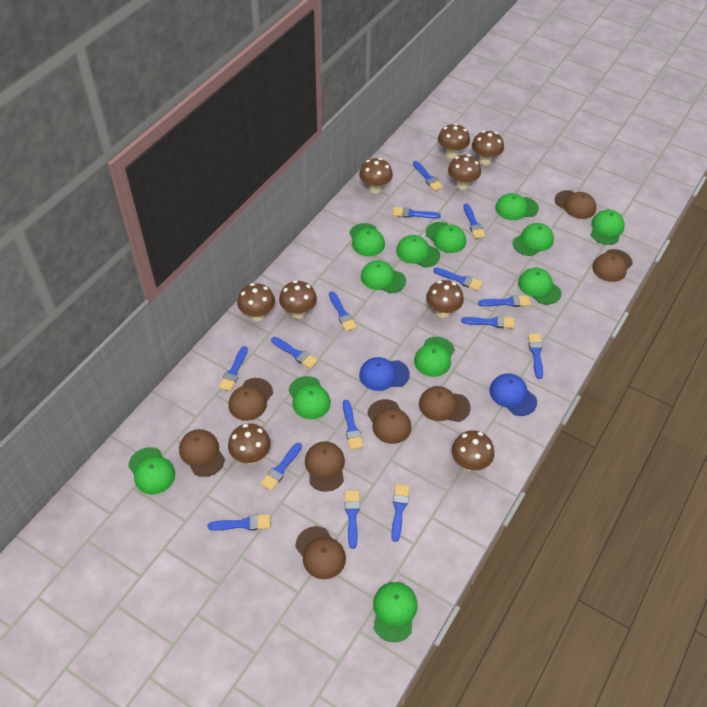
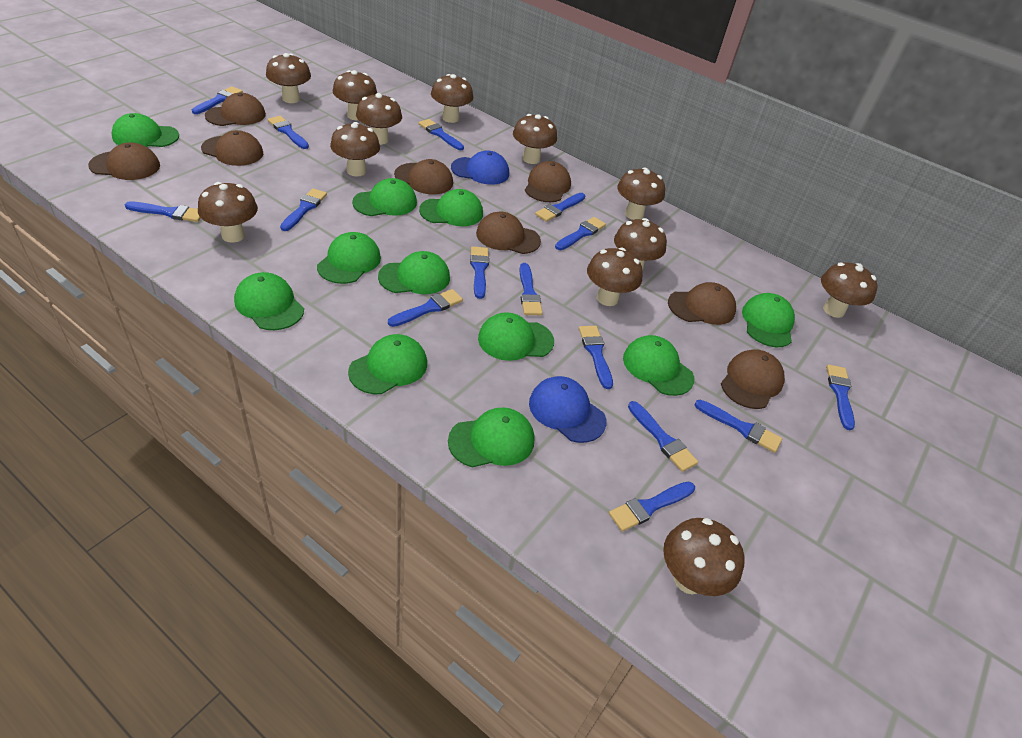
brown mushroom: 9 -> 12
green cap: 12 -> 11

